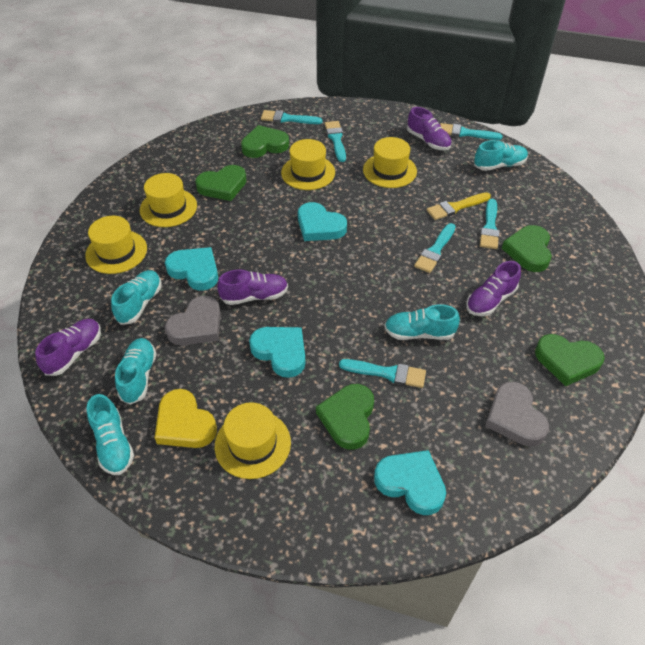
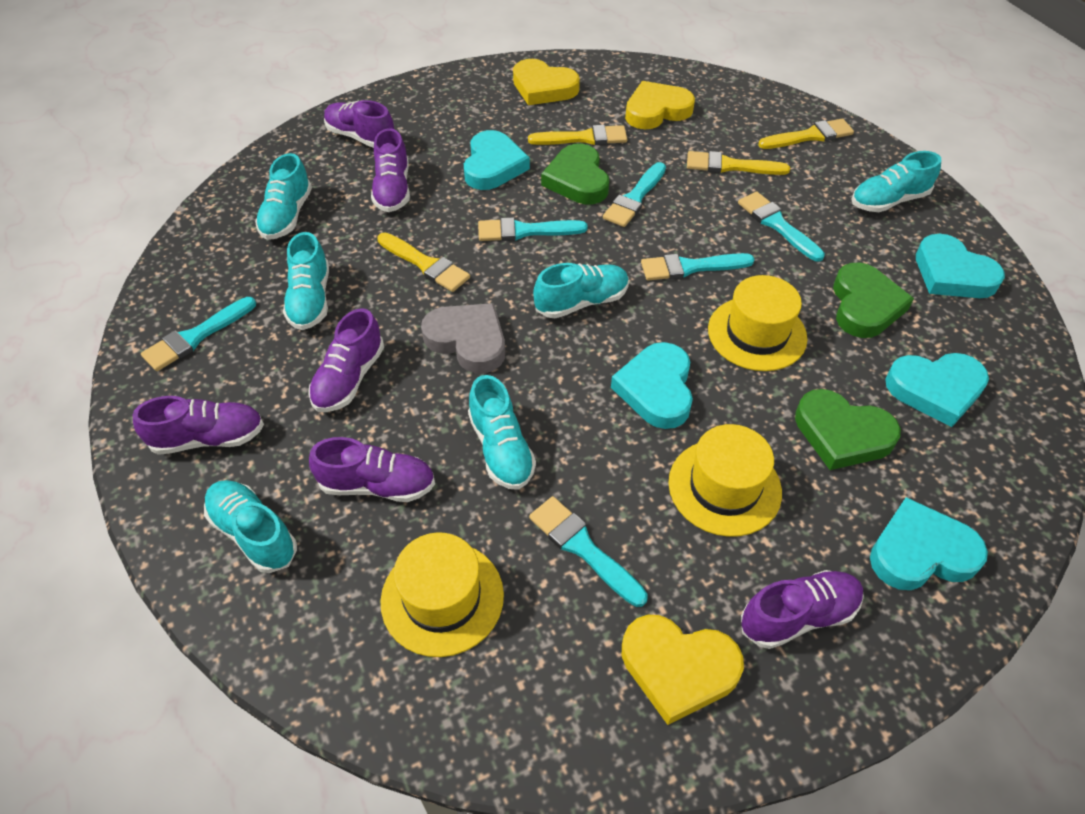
green heart: 5 -> 3
grey heart: 2 -> 1
purple shoe: 4 -> 6
turquoise heart: 4 -> 5
turquoise shoe: 5 -> 6
yellow brush: 1 -> 4
yellow hat: 5 -> 3
yellow heart: 1 -> 3

